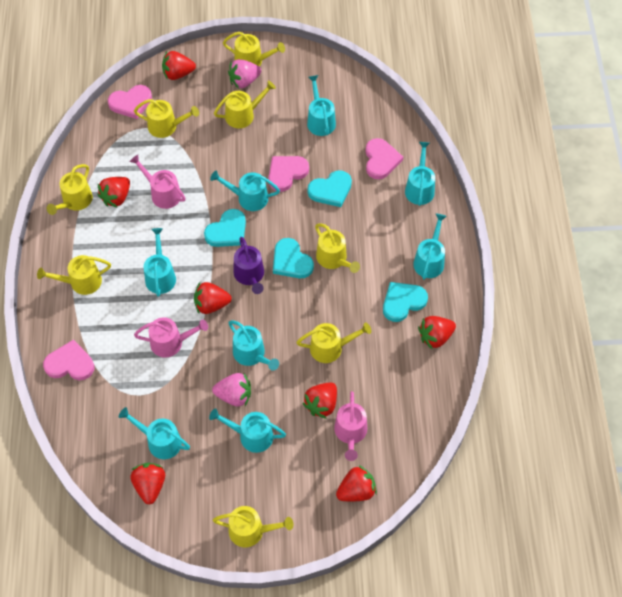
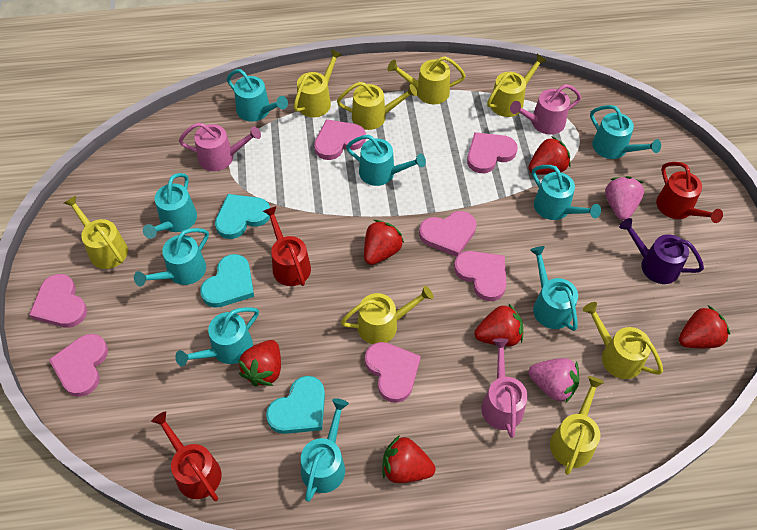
pink heart: 4 -> 7
red strawberry: 7 -> 6
red watering can: 0 -> 3
turquoise heart: 4 -> 3
turquoise watering can: 8 -> 9

